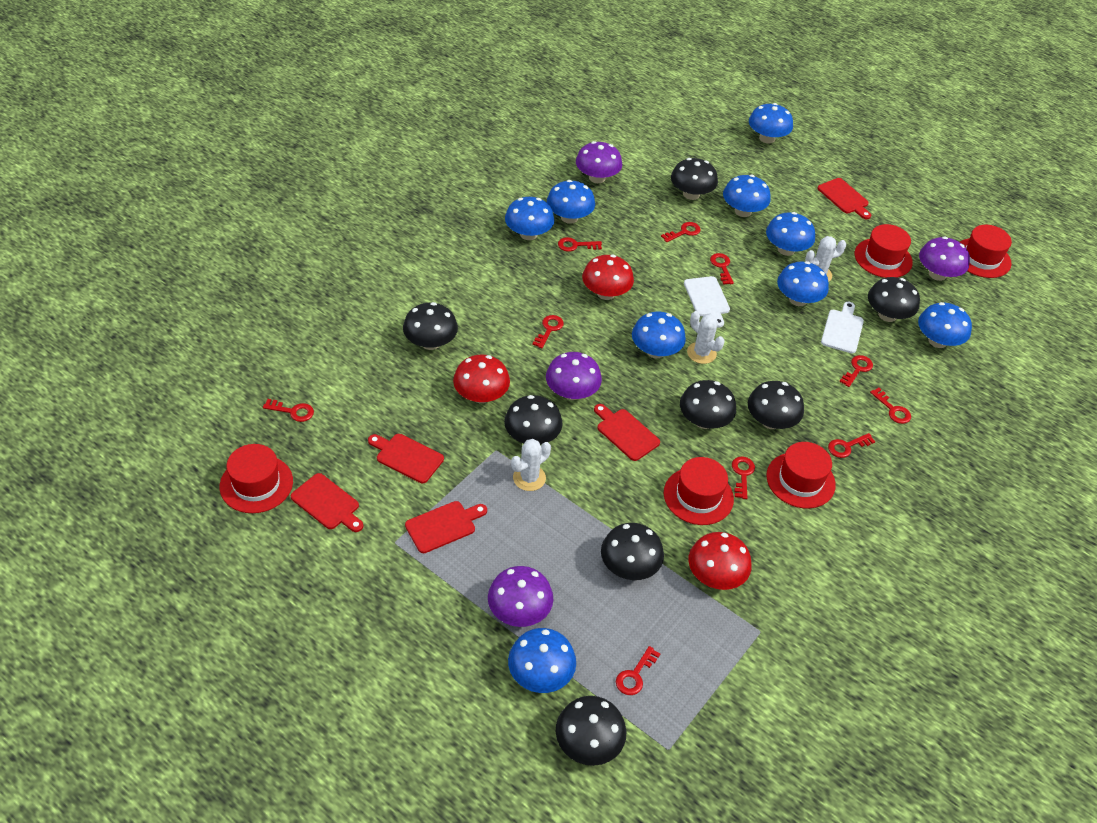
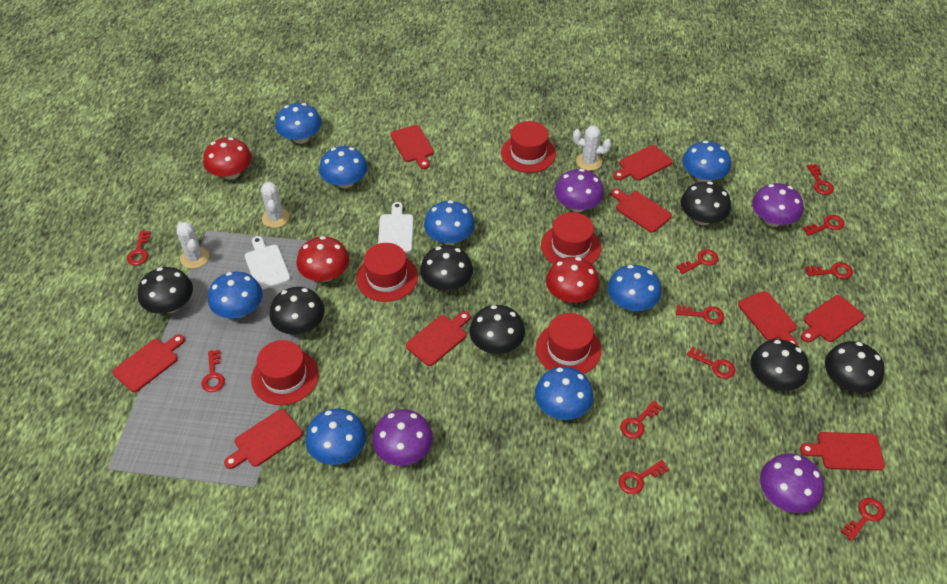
black mushroom: 8 -> 7
blue mushroom: 9 -> 8
red cutting board: 5 -> 9
red key: 10 -> 11

